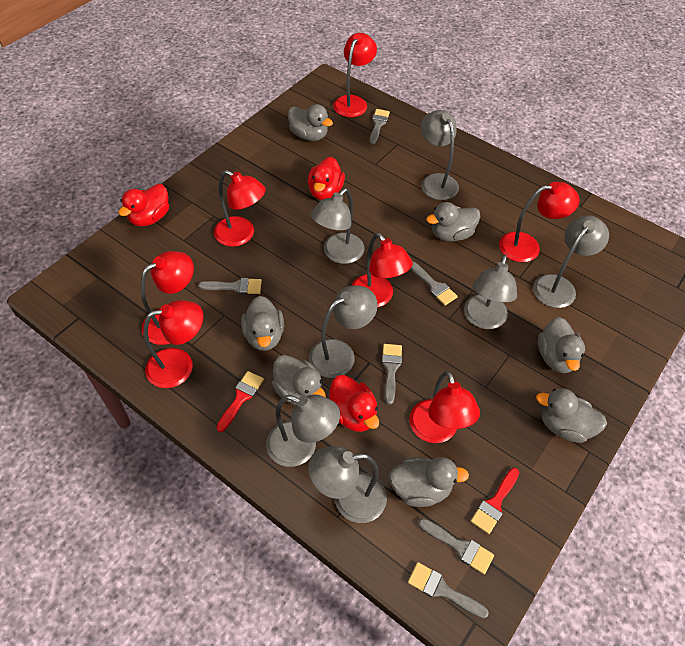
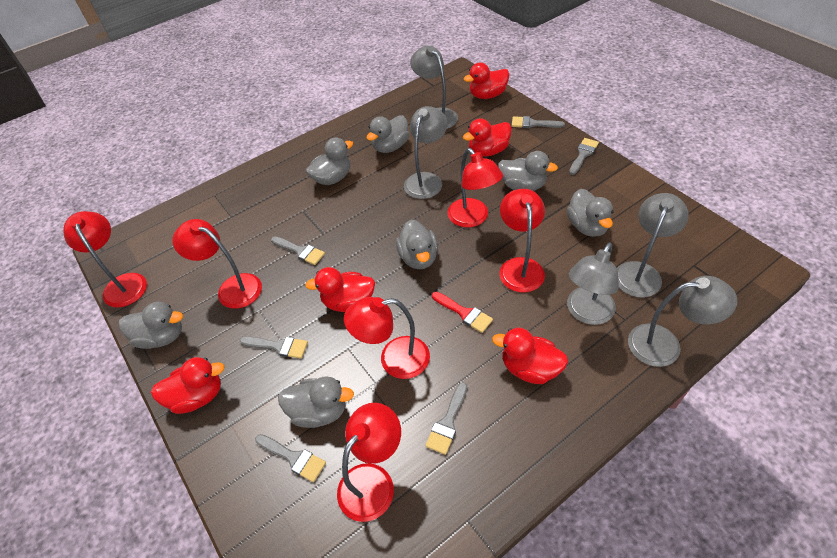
grey lamp: 7 -> 5
red brush: 2 -> 1
red duck: 3 -> 5
red lamp: 7 -> 6

